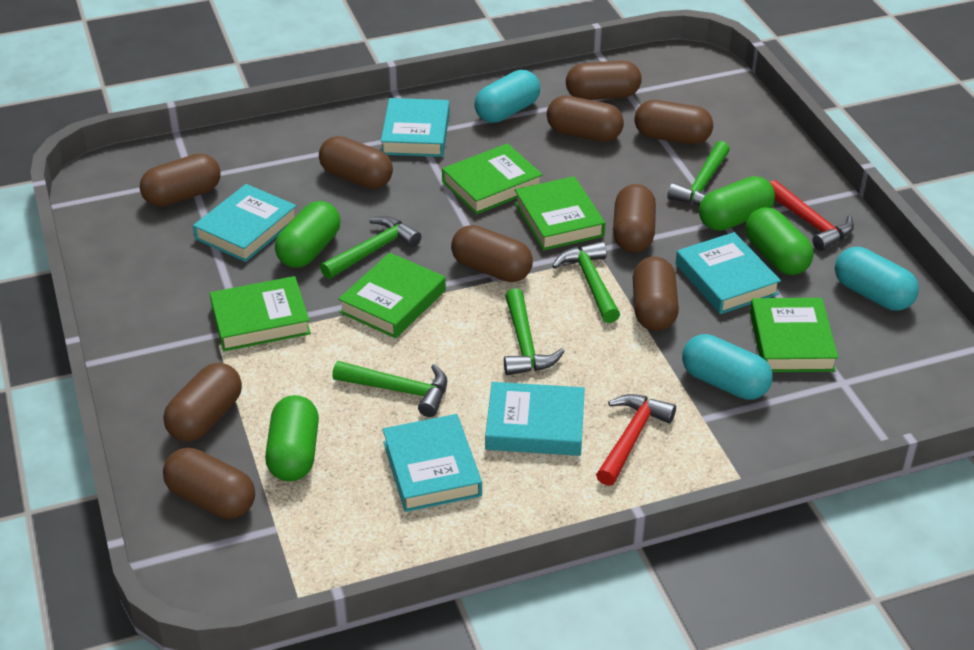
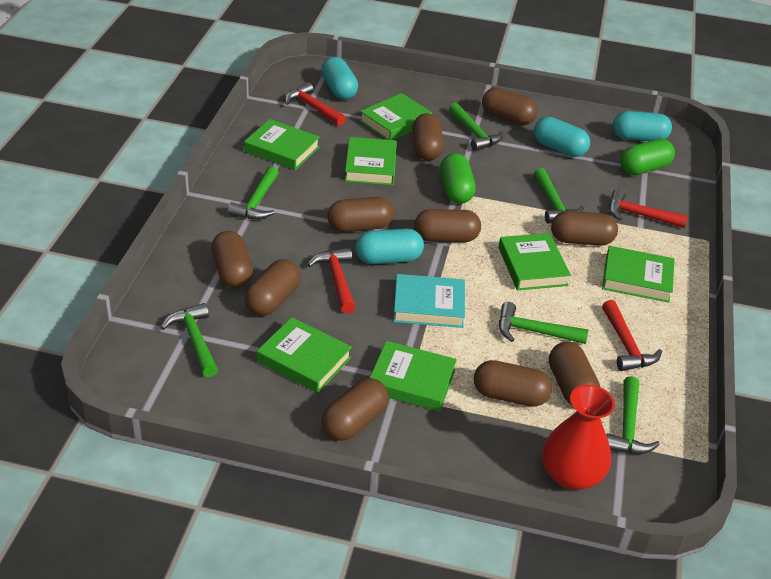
green book: 5 -> 7
green capsule: 4 -> 2
green hammer: 5 -> 6
red hammer: 2 -> 4
red vase: 0 -> 1
turquoise book: 5 -> 1
turquoise capsule: 3 -> 4

